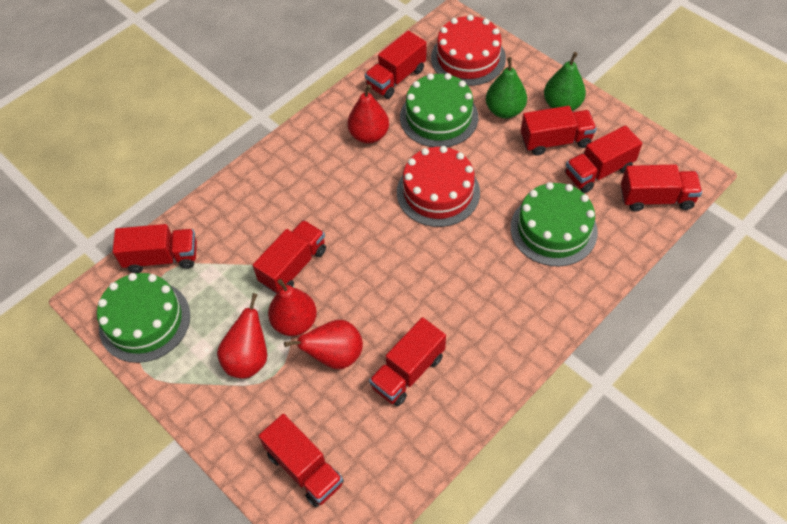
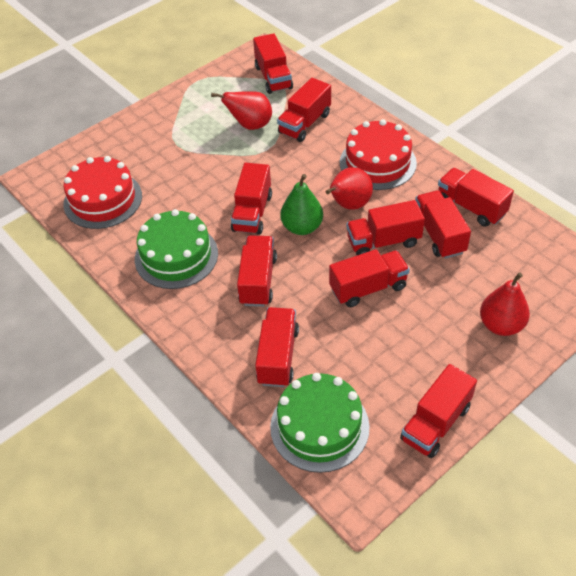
green cake: 3 -> 2
green pear: 2 -> 1
red pear: 4 -> 3
red truck: 8 -> 10

